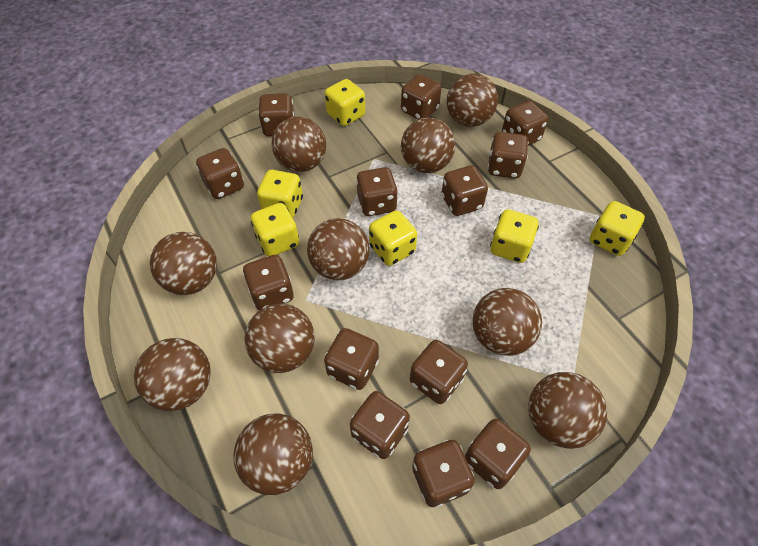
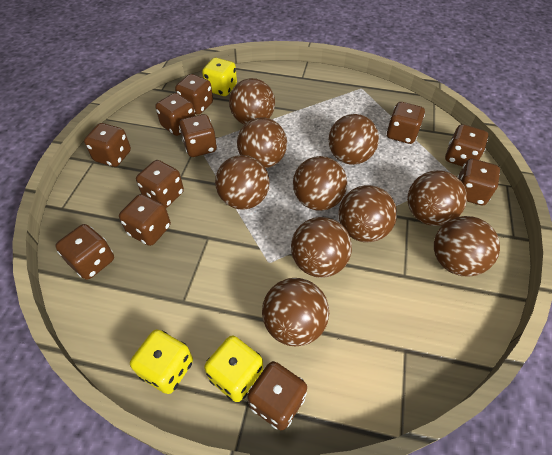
brown dice: 13 -> 11
yellow dice: 6 -> 3

